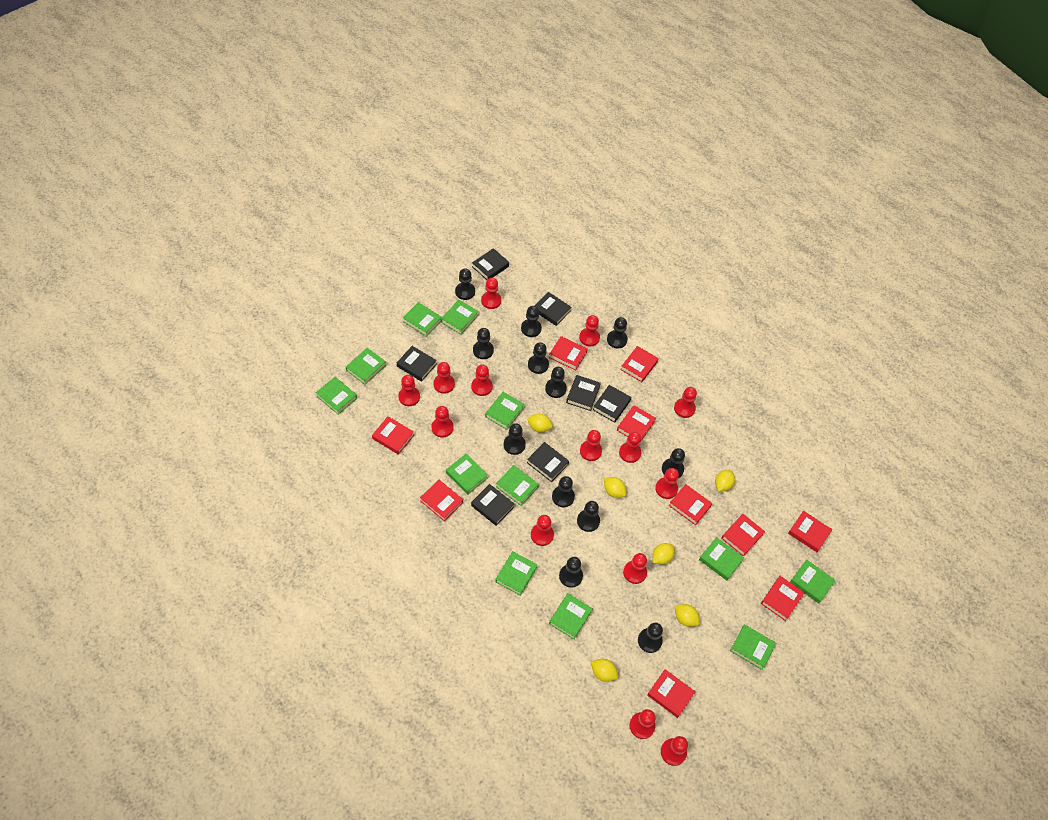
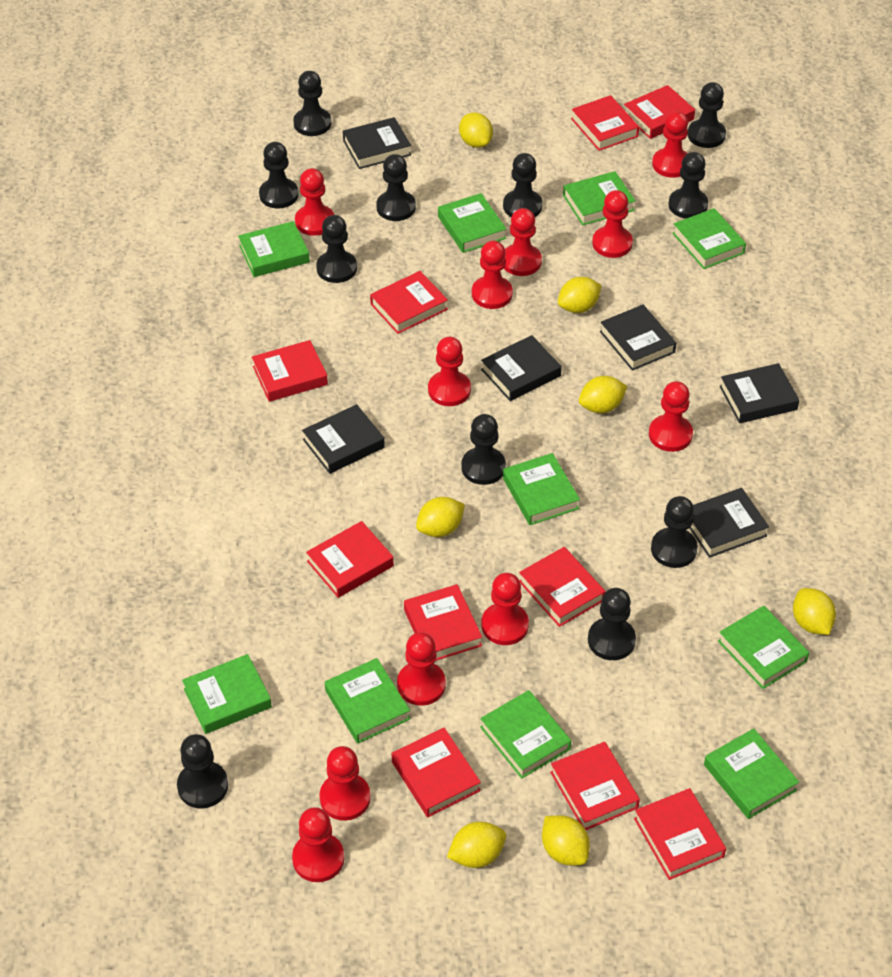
black book: 7 -> 6
black pawn: 12 -> 11
green book: 12 -> 10
red pawn: 14 -> 11
yellow lemon: 6 -> 7

